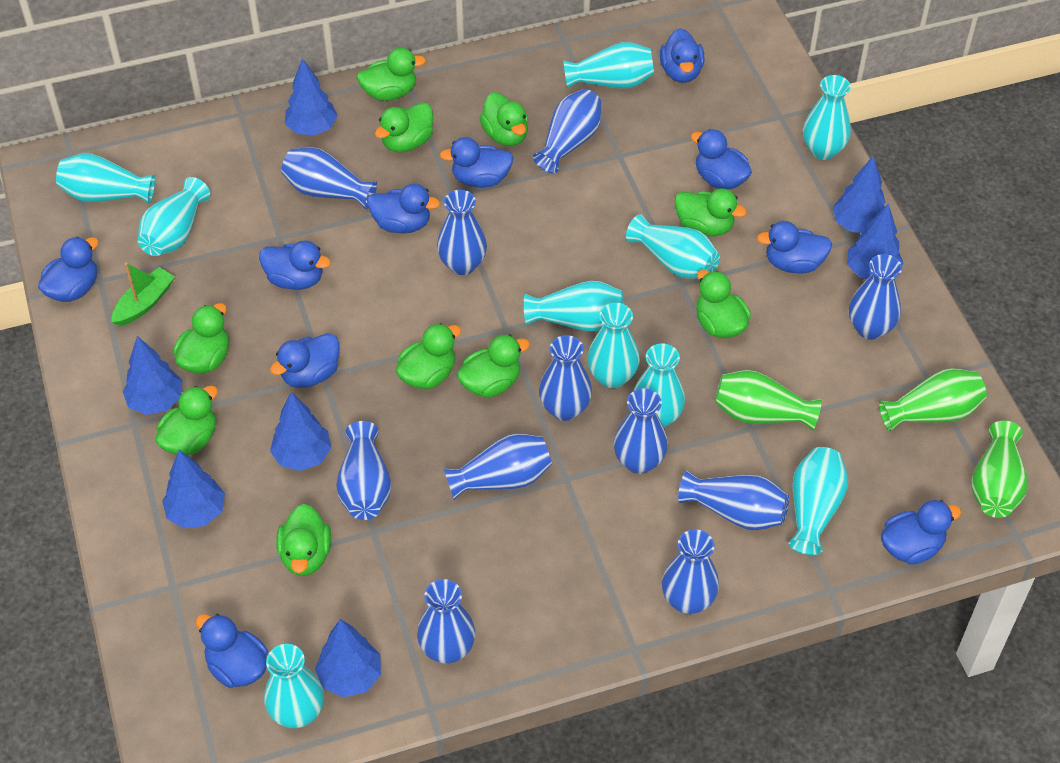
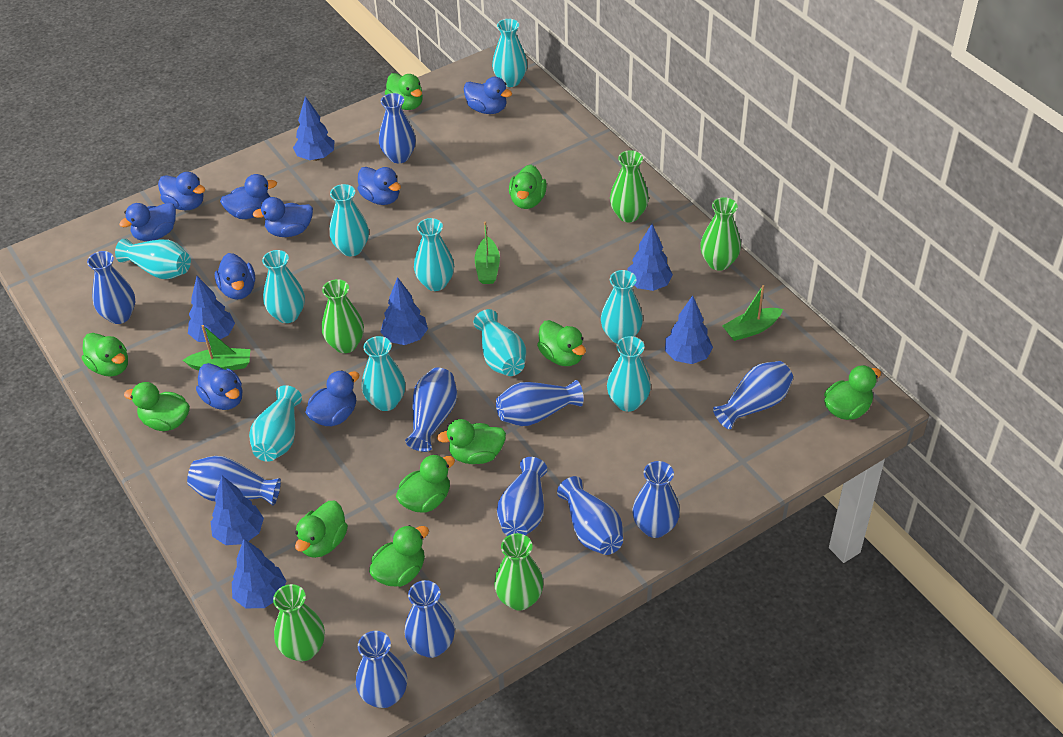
blue duck: 10 -> 9
green boat: 1 -> 3
green vase: 3 -> 5

